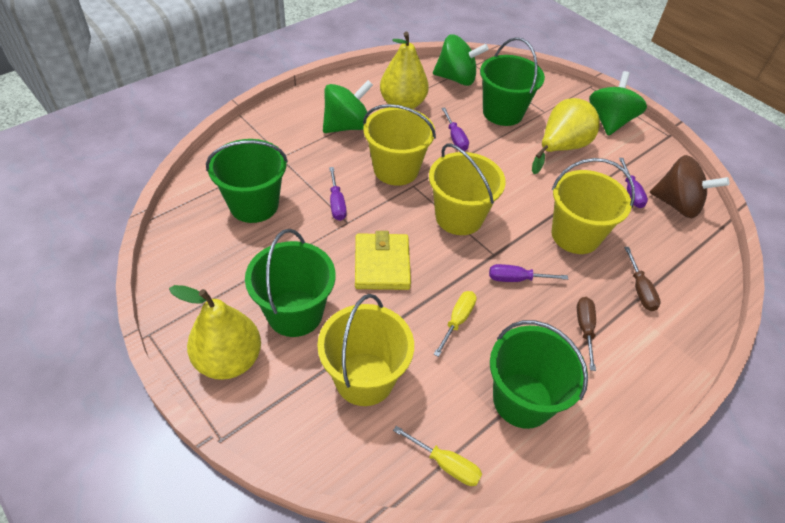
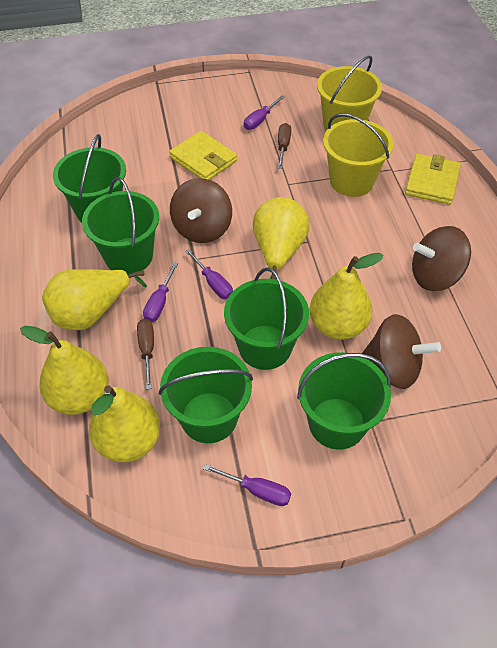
brown spinning top: 1 -> 3
green bucket: 4 -> 5
green spinning top: 3 -> 0
yellow bucket: 4 -> 2
yellow pear: 3 -> 5
yellow screwdriver: 2 -> 0
yellow wallet: 1 -> 2

